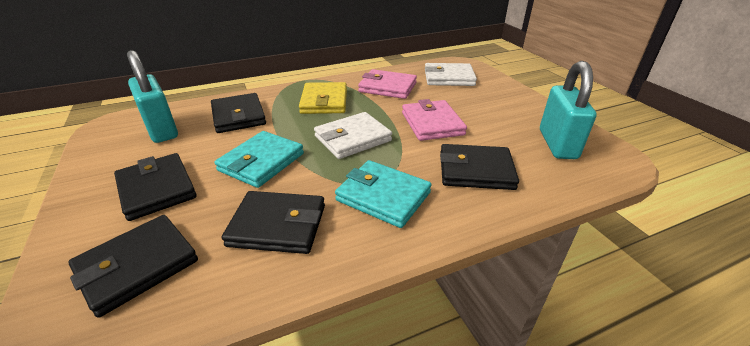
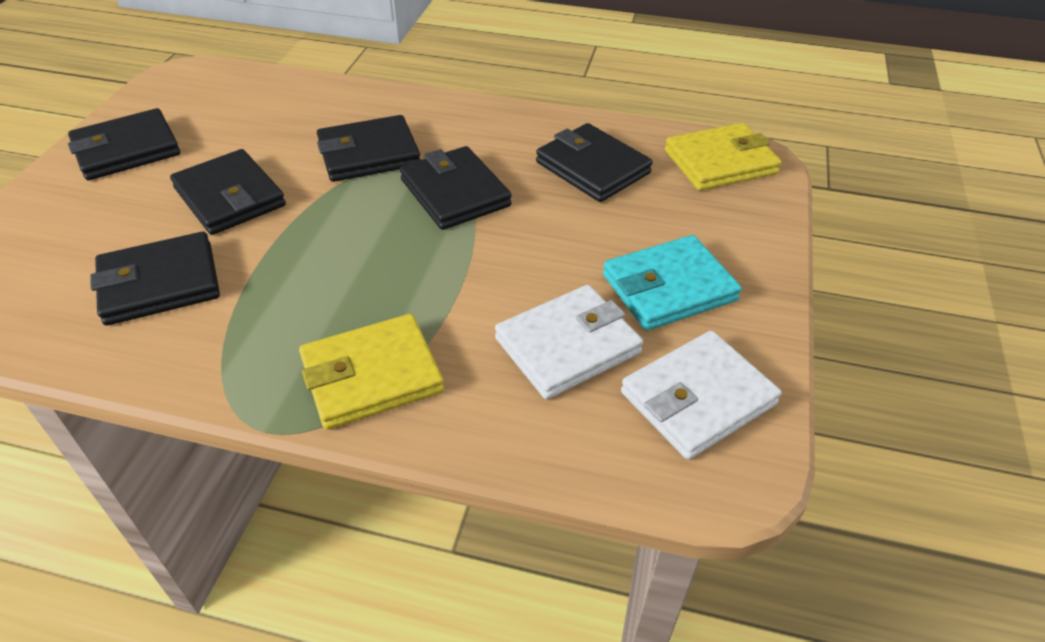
black wallet: 5 -> 6
pink wallet: 2 -> 0
turquoise padlock: 2 -> 0
turquoise wallet: 2 -> 1
yellow wallet: 1 -> 2

